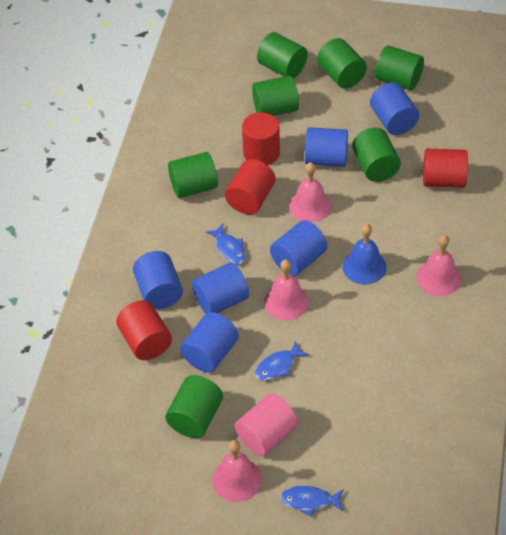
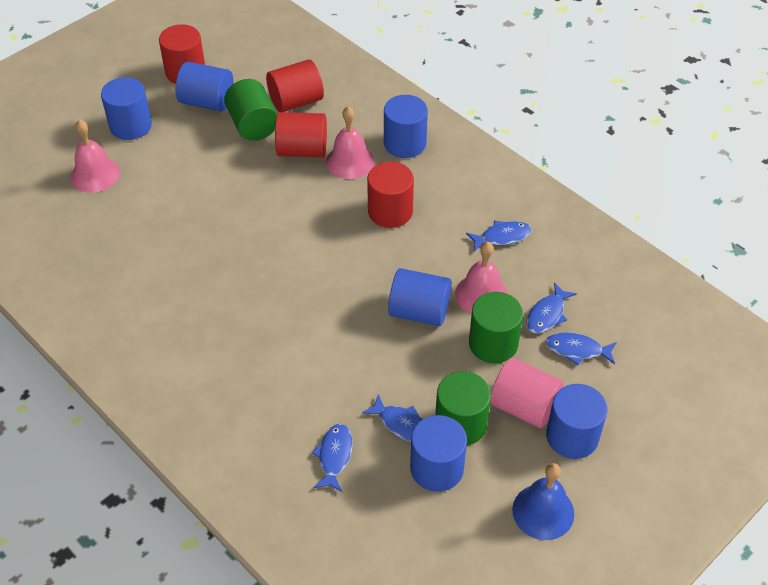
blue fish: 3 -> 5
green cylinder: 7 -> 3
pink bell: 4 -> 3

